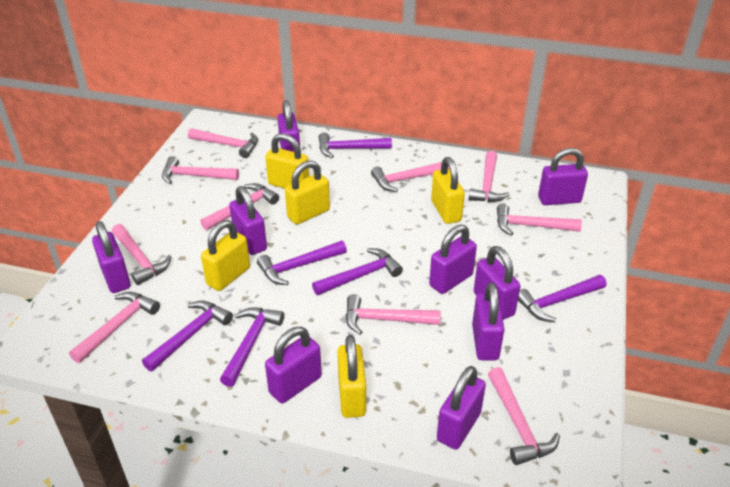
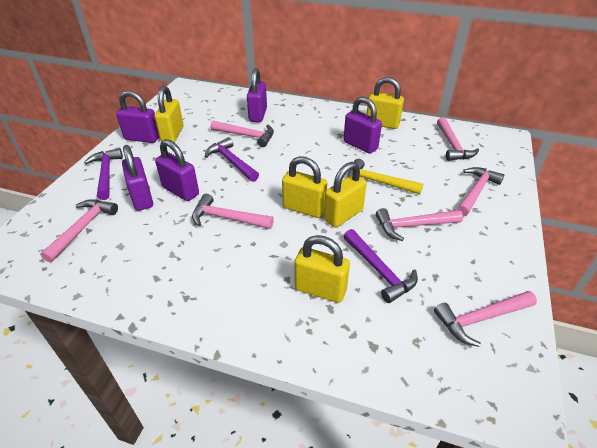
pink hammer: 10 -> 7
purple hammer: 6 -> 3
purple padlock: 9 -> 5
yellow hammer: 0 -> 1

